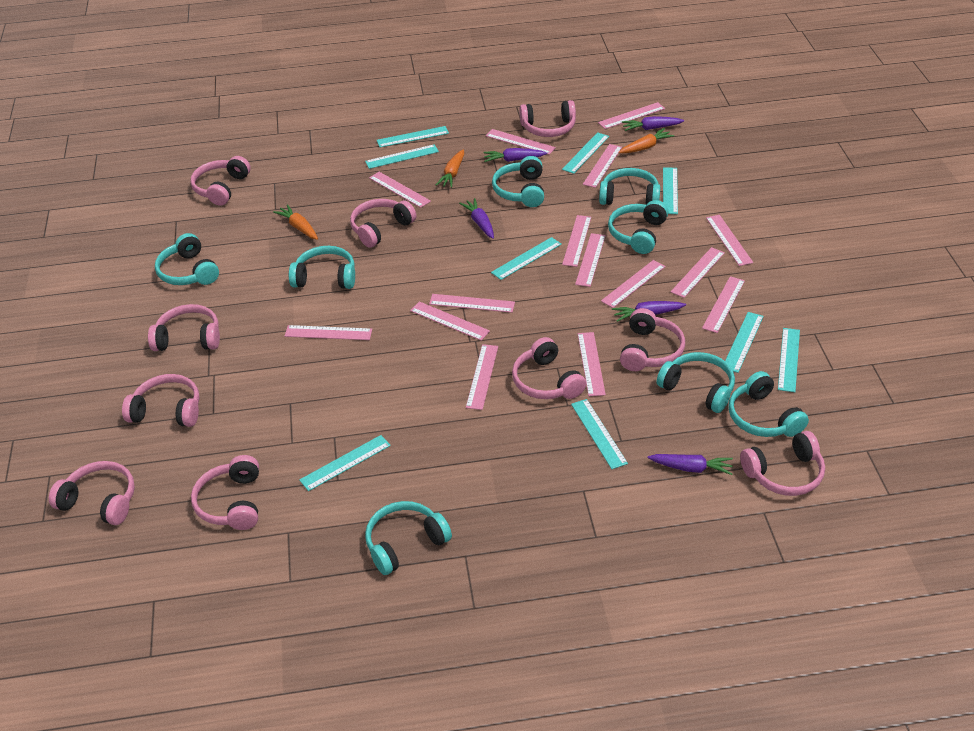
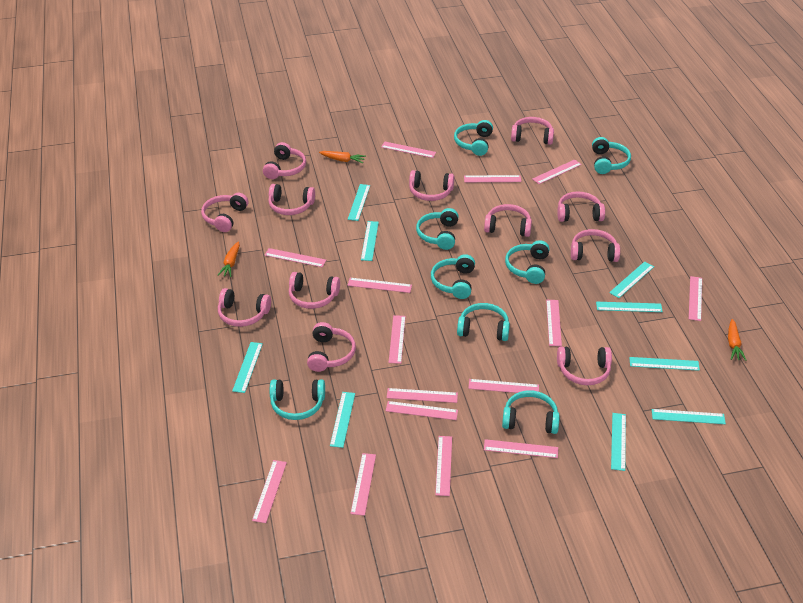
pink headphones: 10 -> 12
purple carrot: 5 -> 0

